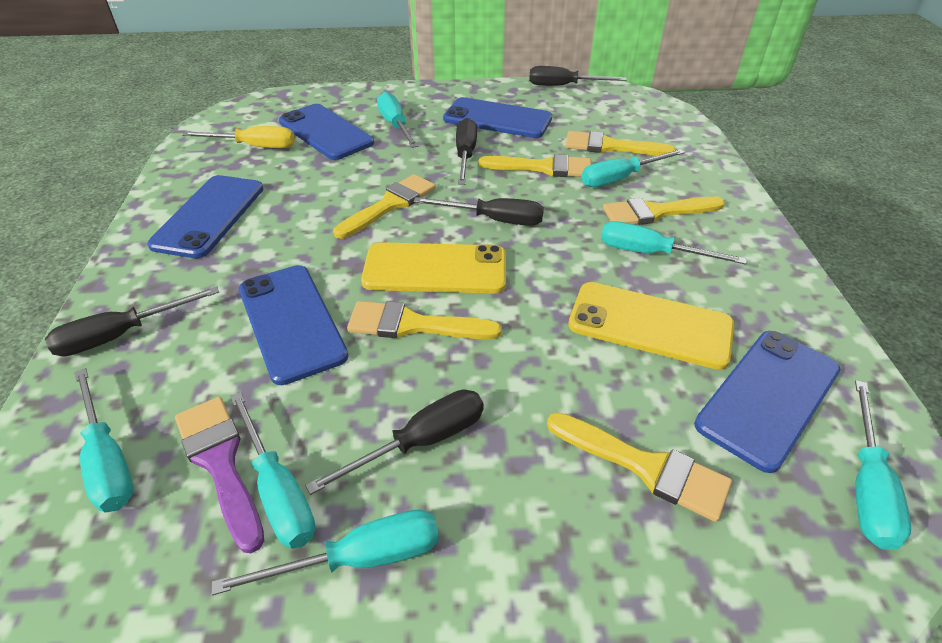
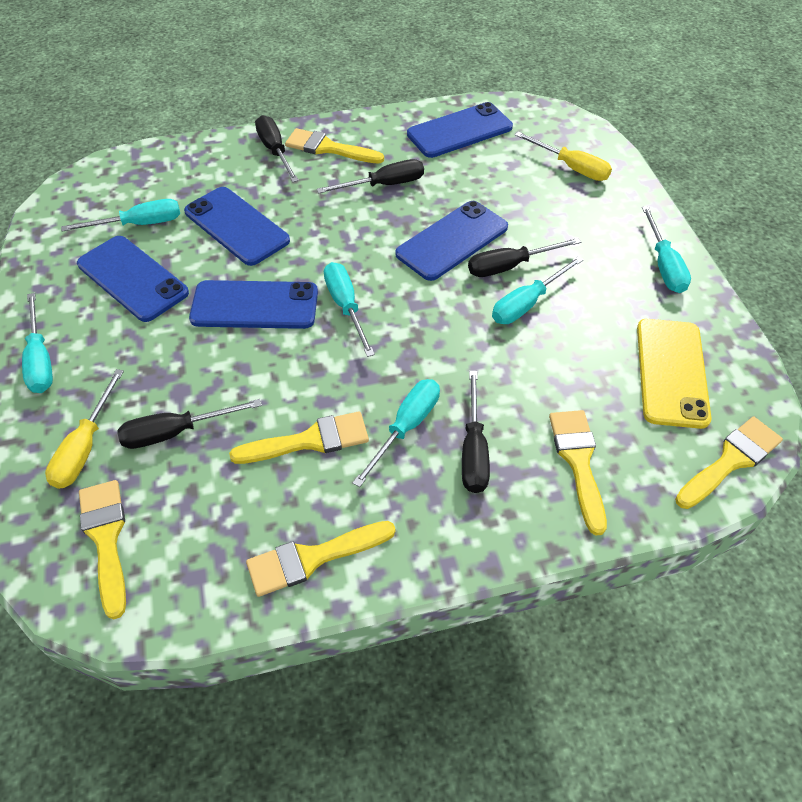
purple brush: 1 -> 0
turquoise screwdriver: 7 -> 6
yellow phone: 2 -> 1
yellow screwdriver: 1 -> 2

